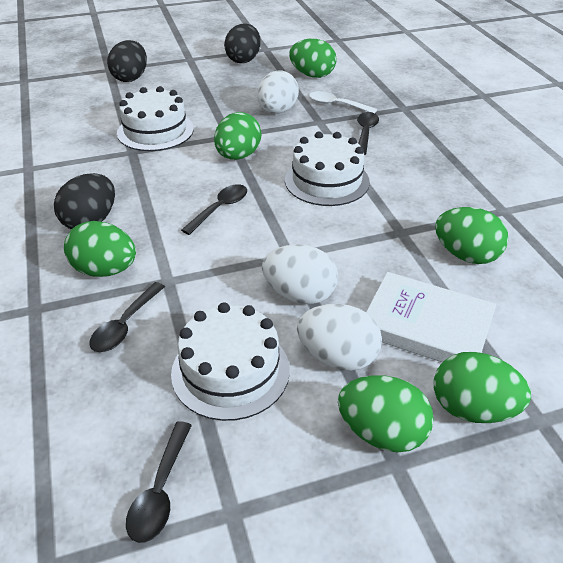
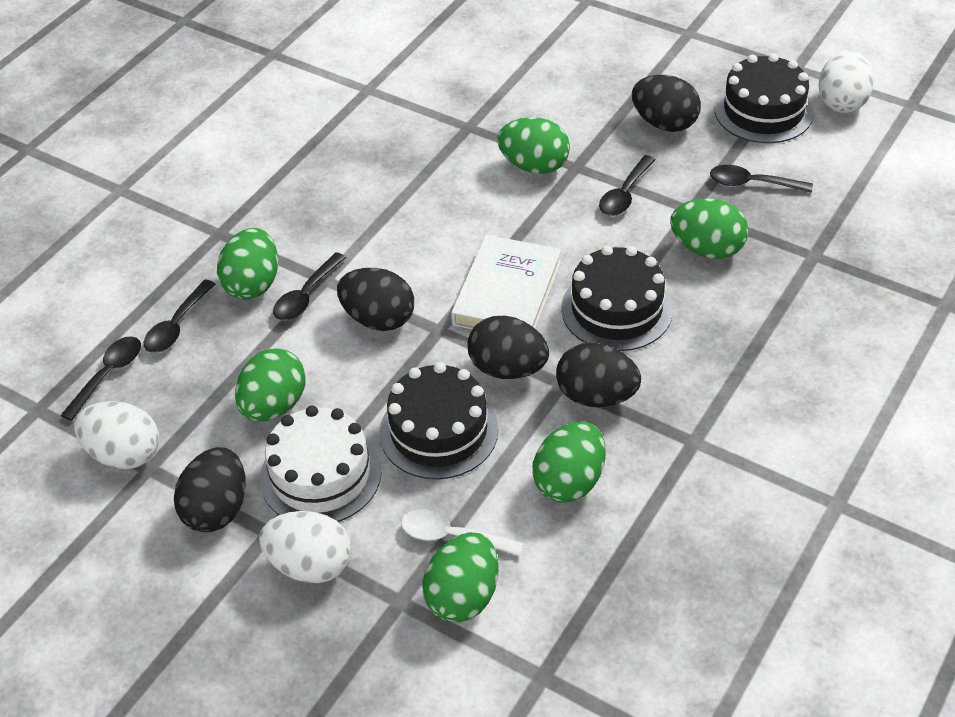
black cake: 0 -> 3
black egg: 3 -> 5
black spoon: 4 -> 5
white cake: 3 -> 1

